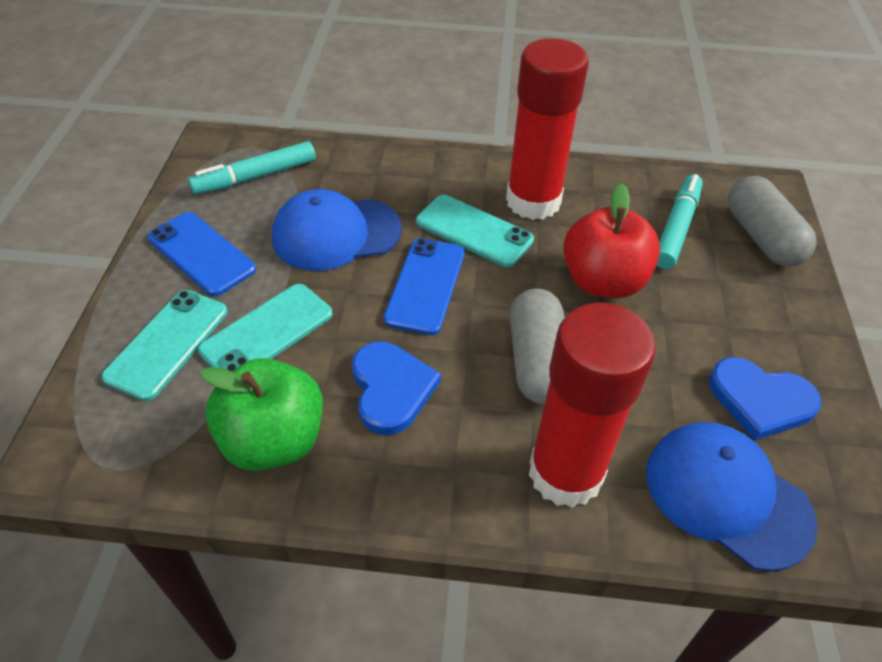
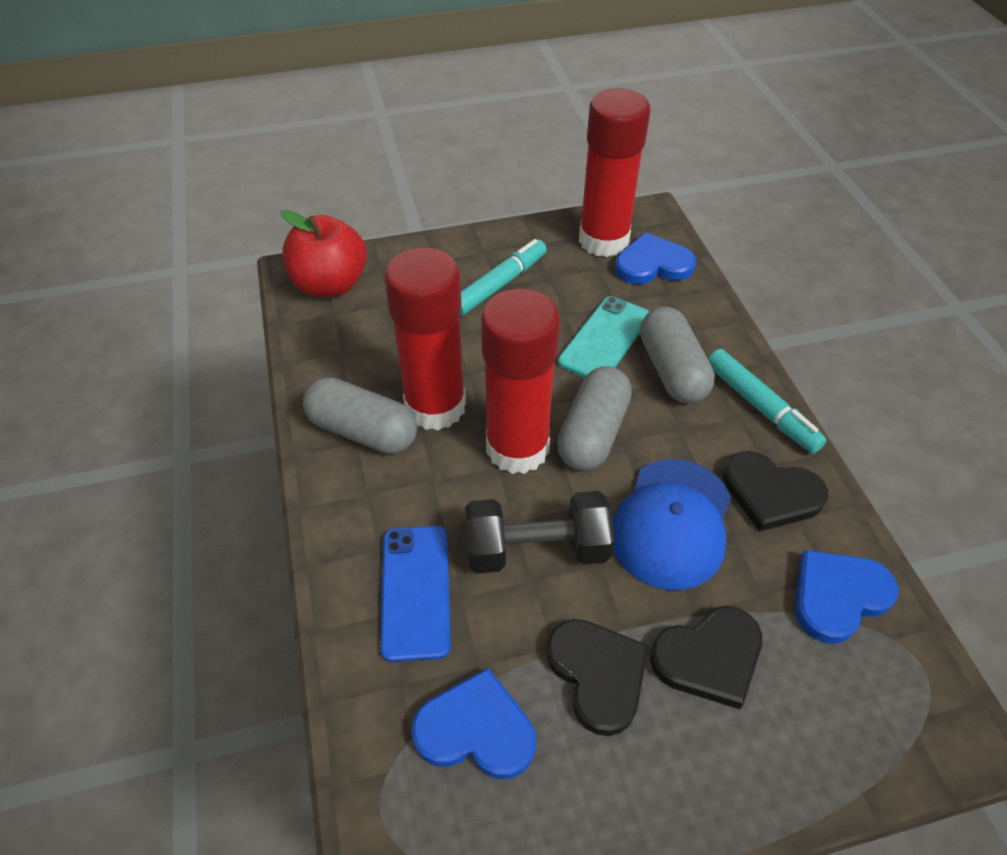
black dumbbell: 0 -> 1
black heart: 0 -> 3
blue cap: 2 -> 1
blue heart: 2 -> 3
blue phone: 2 -> 1
green apple: 1 -> 0
grey capsule: 2 -> 3
red glue stick: 2 -> 3
turquoise phone: 3 -> 1

